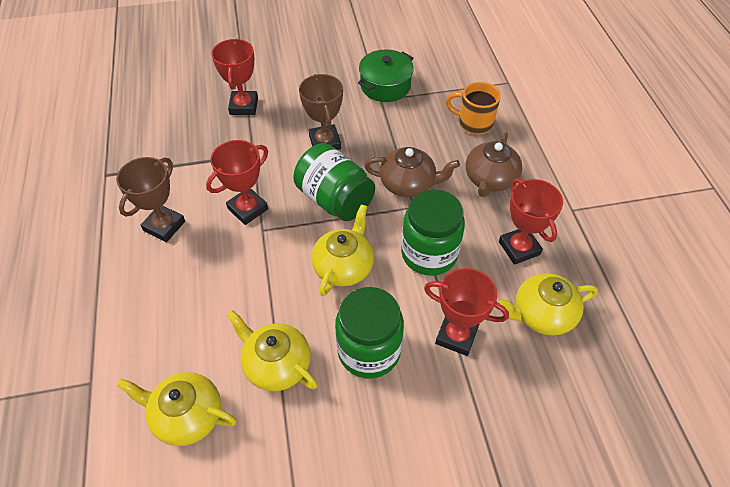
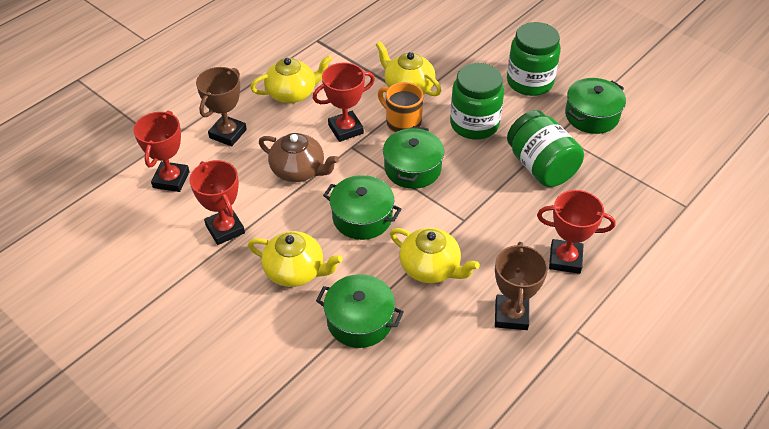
brown teapot: 2 -> 1
green pot: 1 -> 4

